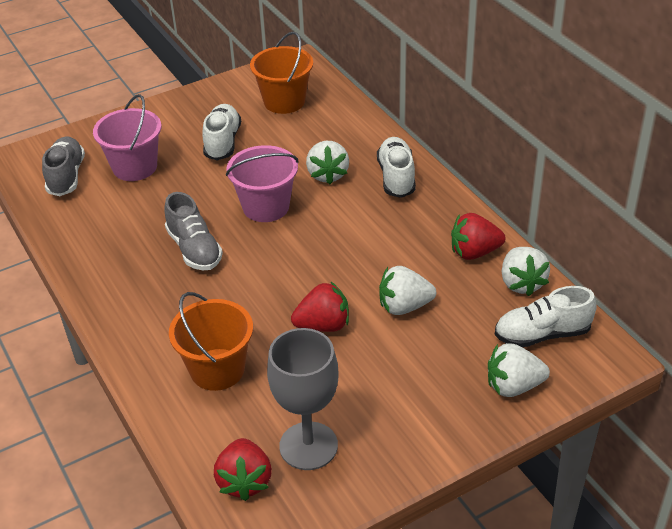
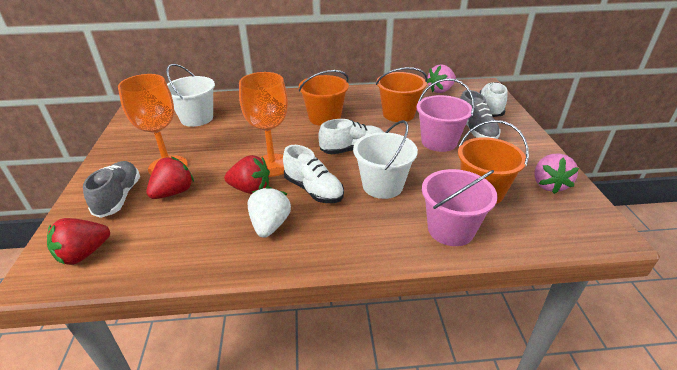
grey goblet: 1 -> 0
orange bucket: 2 -> 3
orange goblet: 0 -> 2
pink strawberry: 0 -> 2
white bucket: 0 -> 2
white strawberry: 4 -> 1

